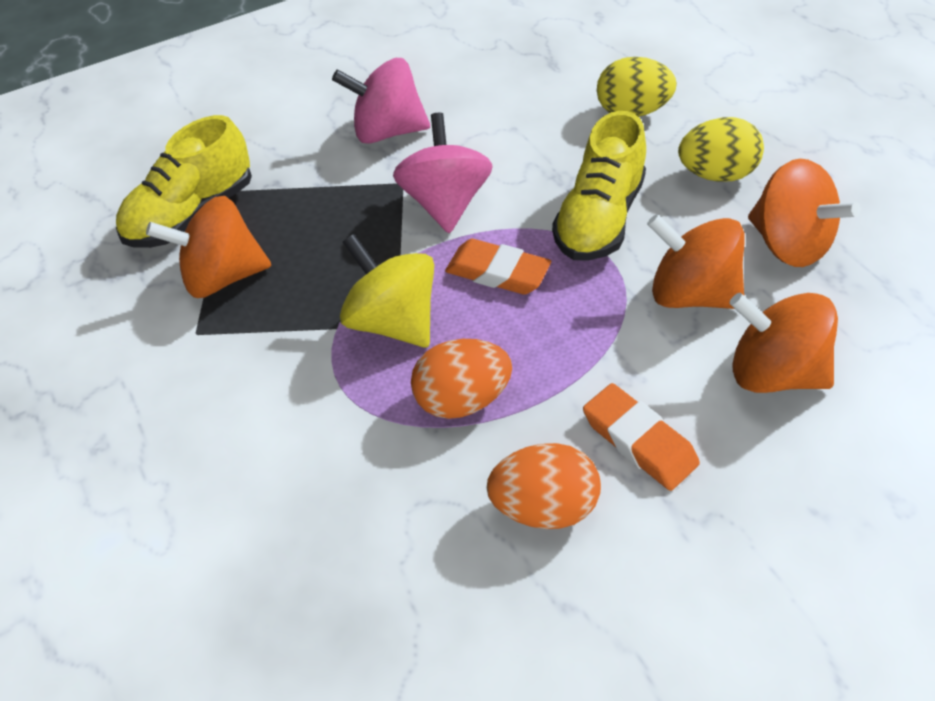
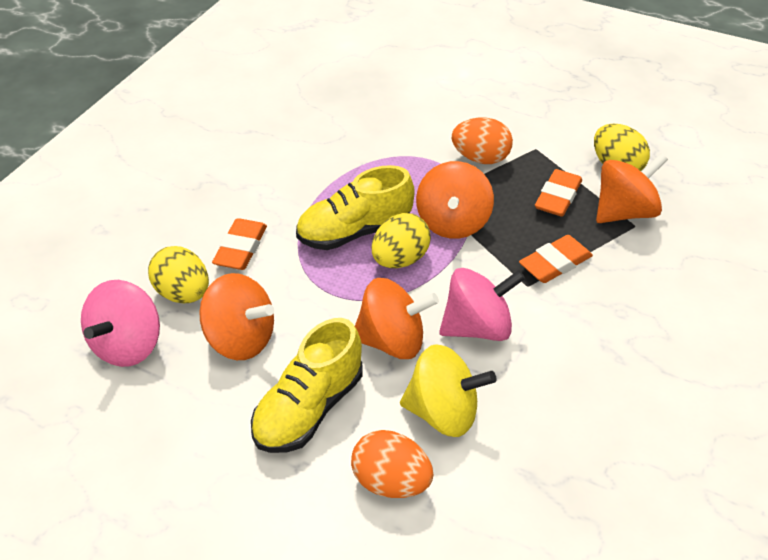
orange eraser: 2 -> 3
yellow egg: 2 -> 3

